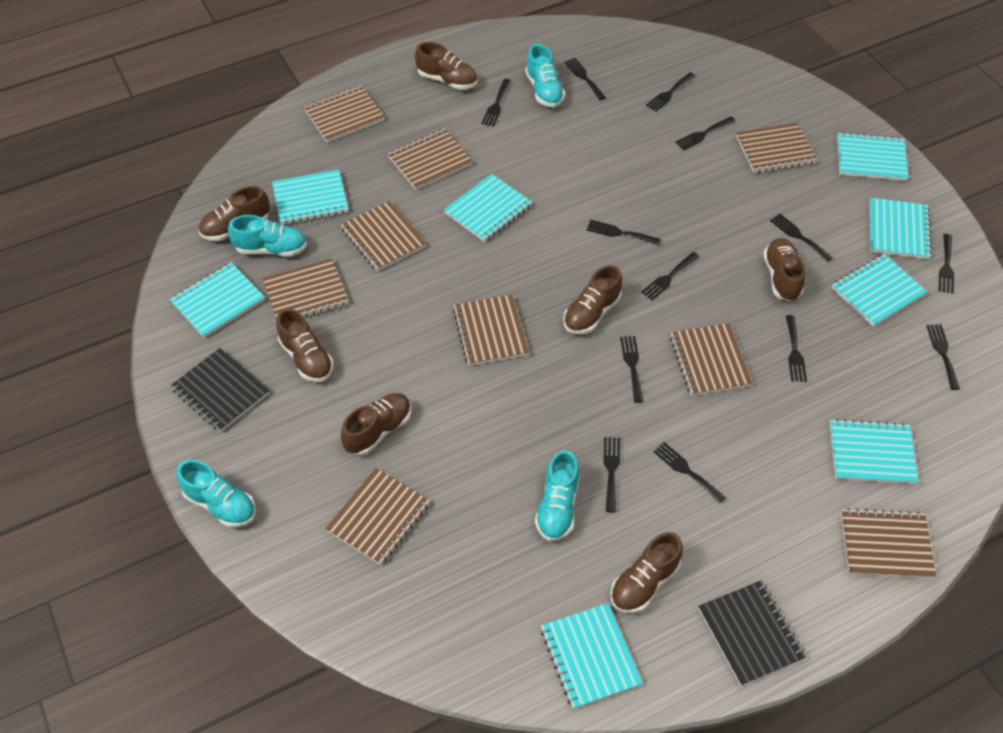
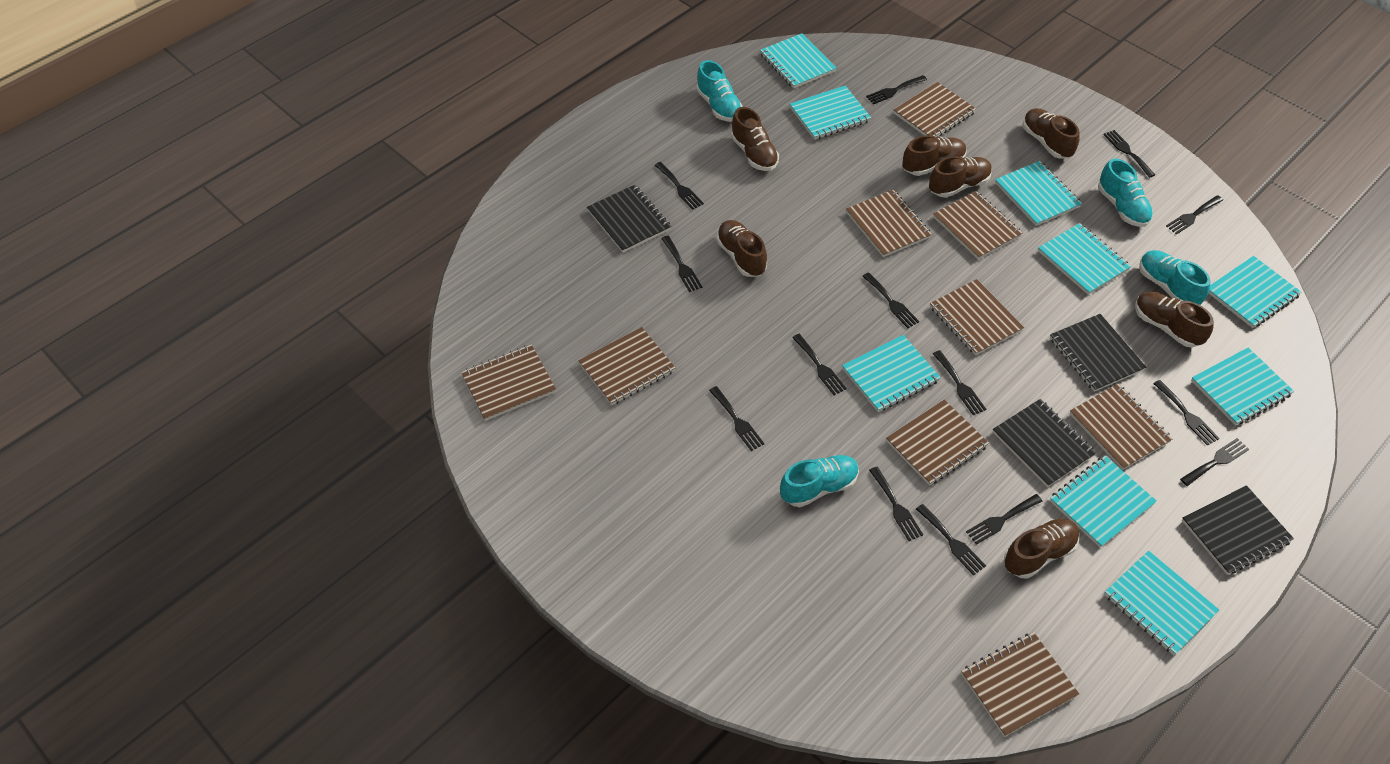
black fork: 13 -> 14
black notebook: 2 -> 4
turquoise notebook: 8 -> 9

